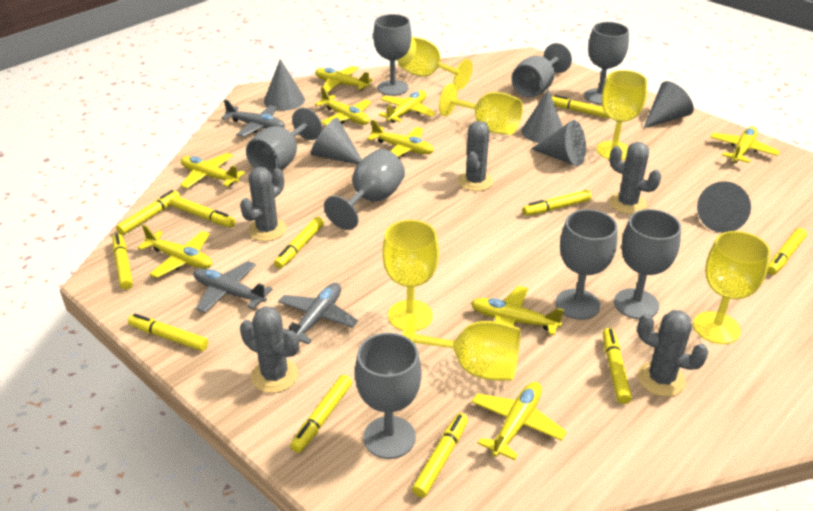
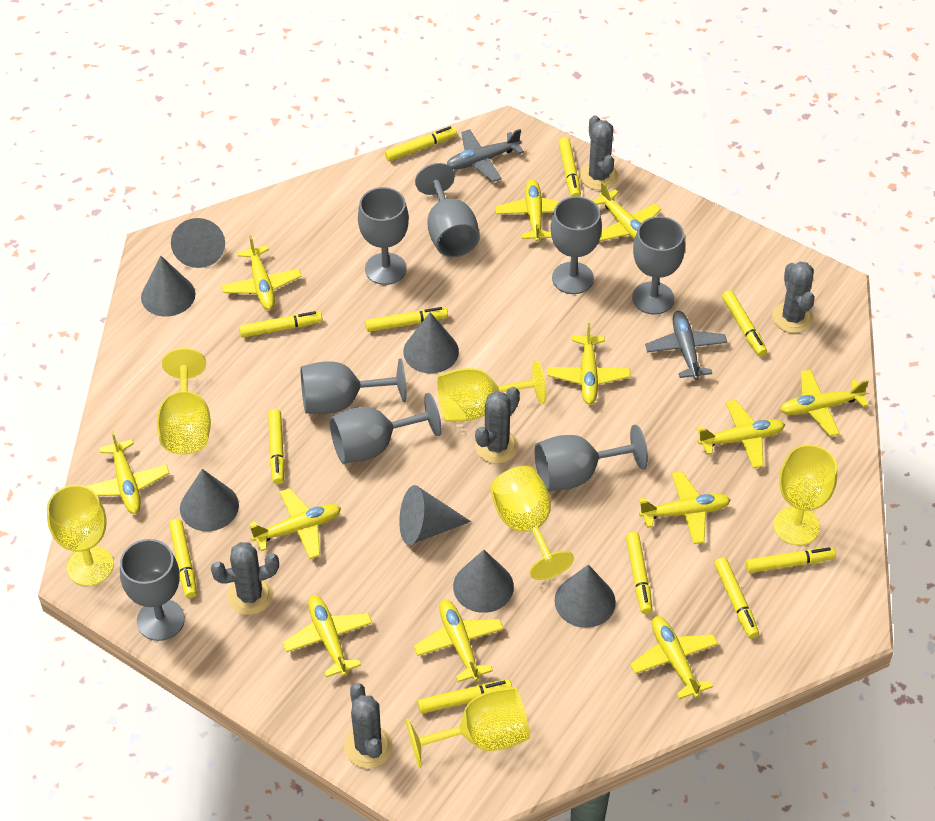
grey cone: 6 -> 7
grey plane: 3 -> 2
yellow plane: 9 -> 12

